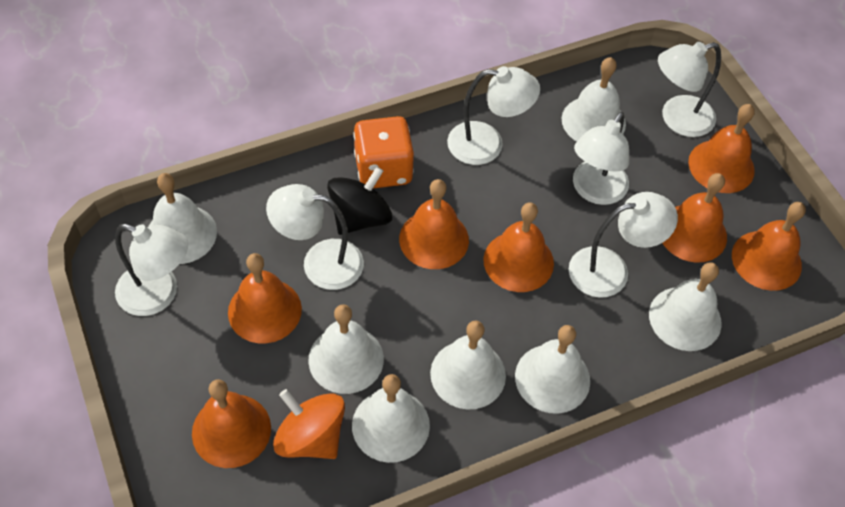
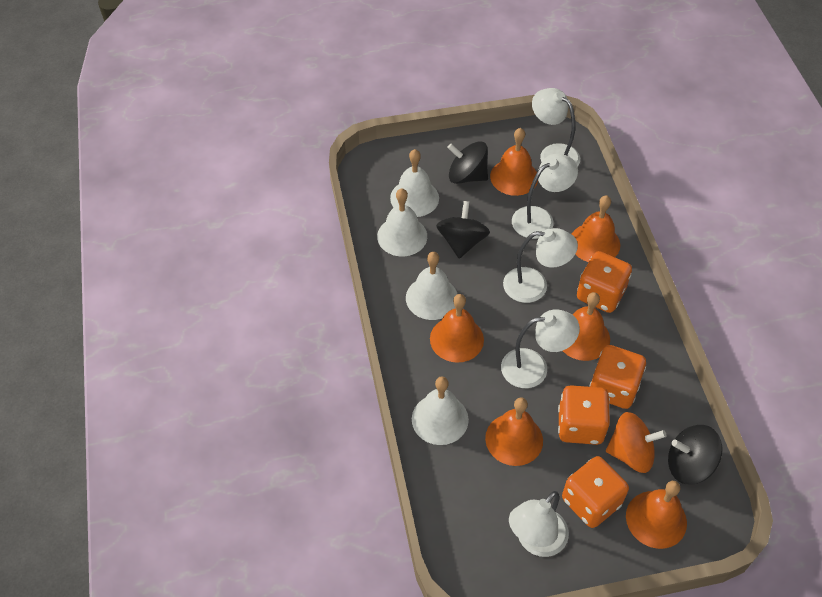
black spinning top: 1 -> 3
orange bell: 7 -> 6
orange dice: 1 -> 4
white bell: 7 -> 4
white lamp: 6 -> 5

